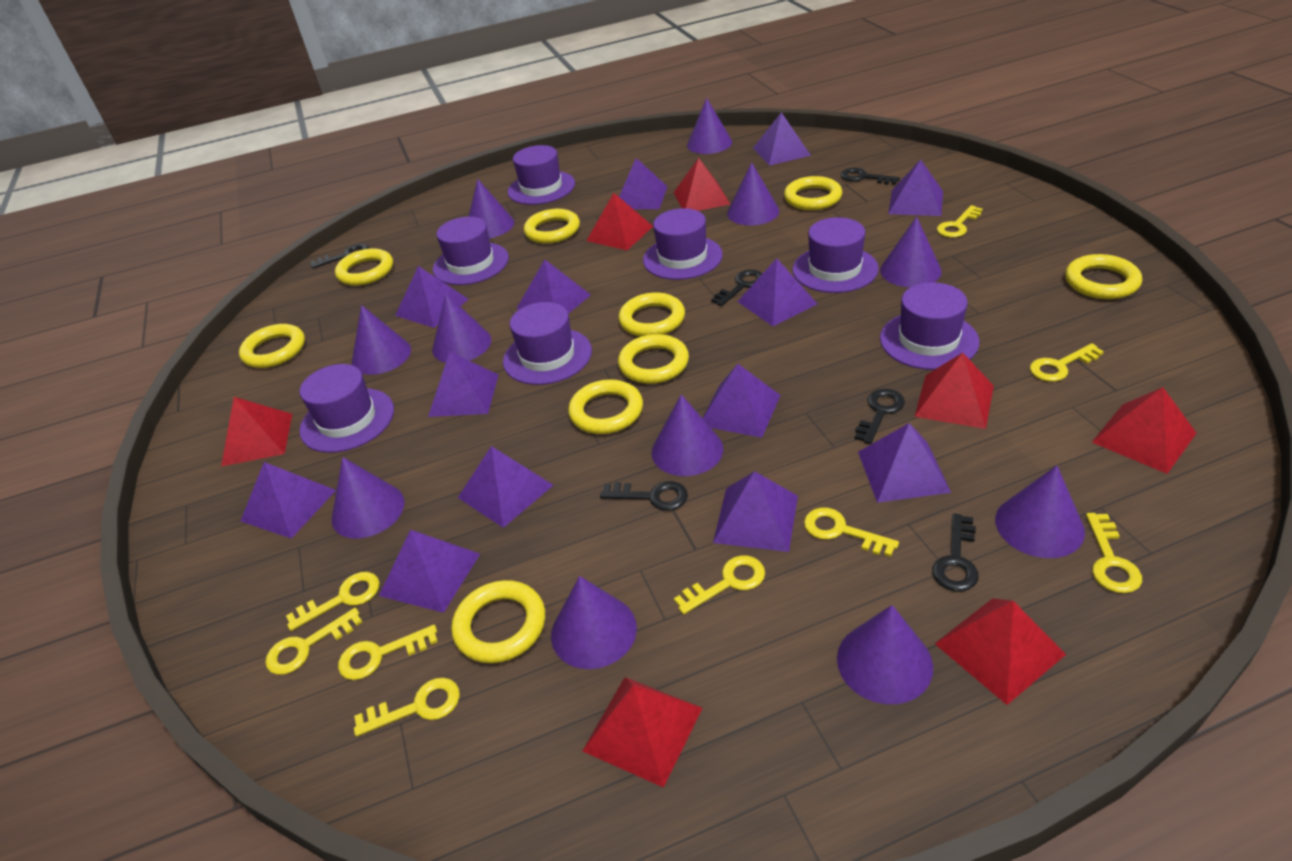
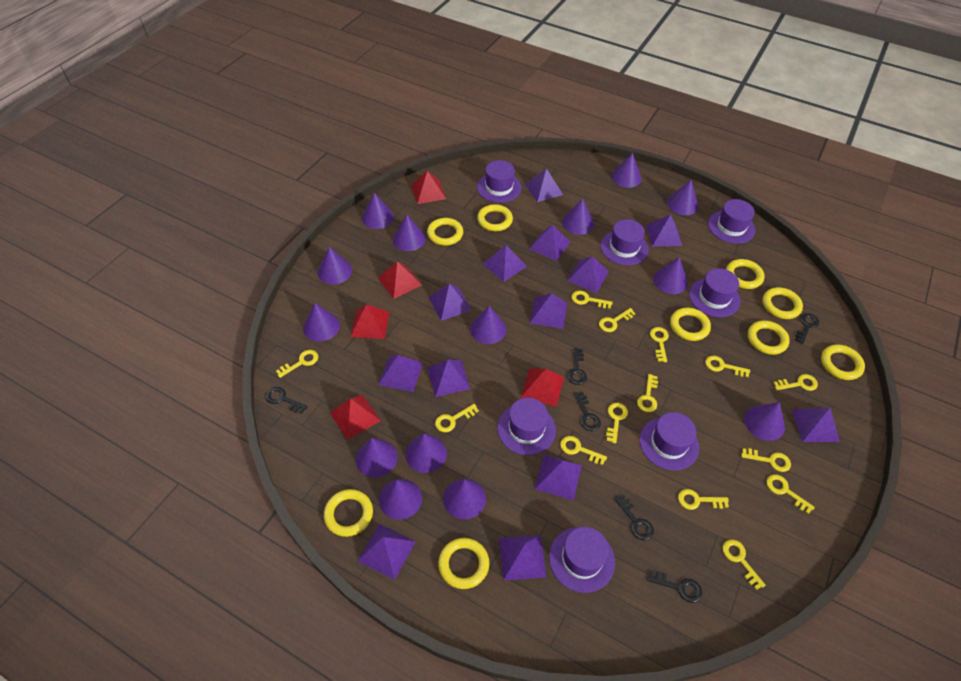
purple cone: 11 -> 14
red pyramid: 7 -> 5
yellow key: 9 -> 14

